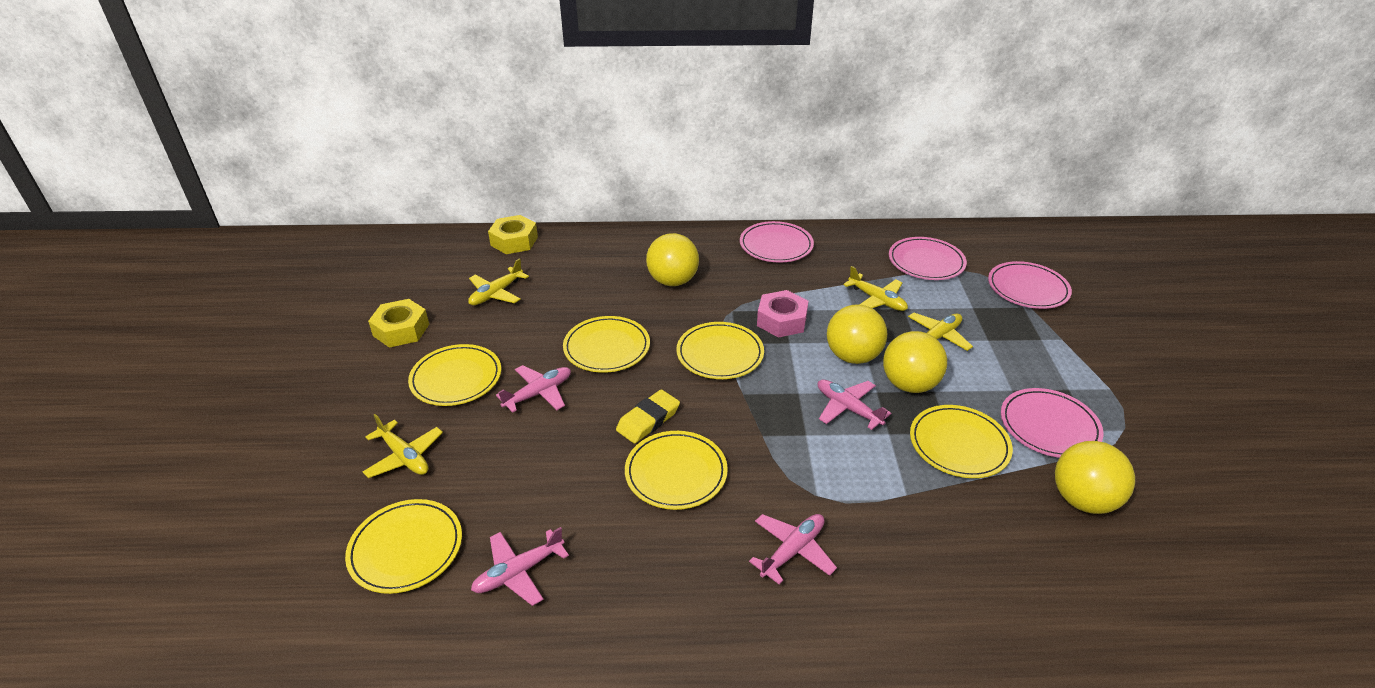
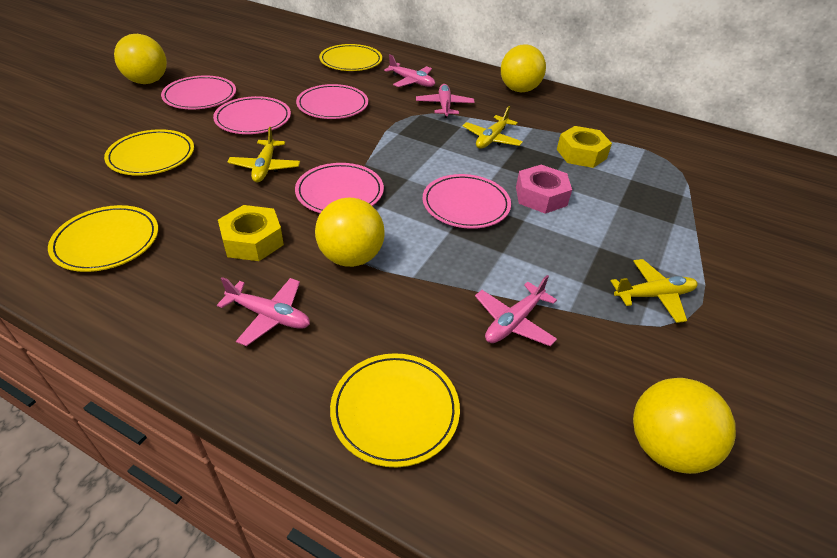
pink plate: 4 -> 5
yellow eraser: 1 -> 0
yellow plane: 4 -> 3
yellow plate: 6 -> 4

